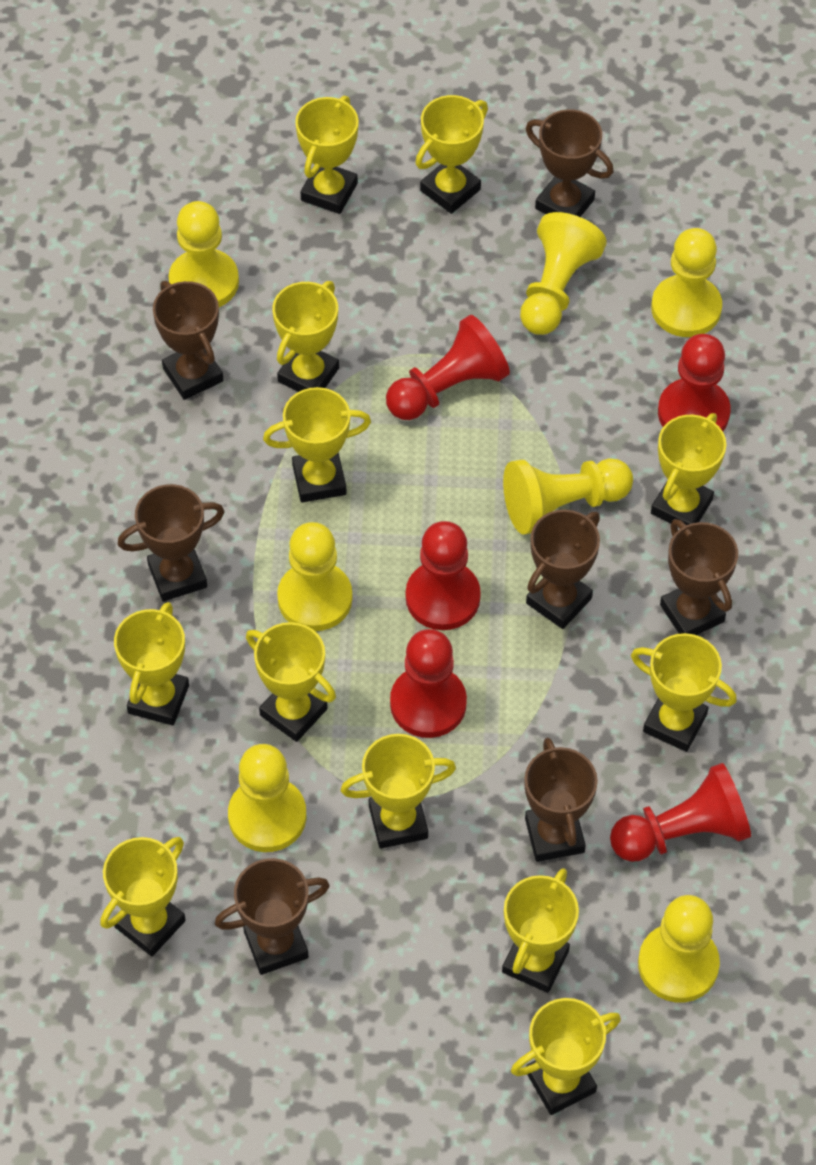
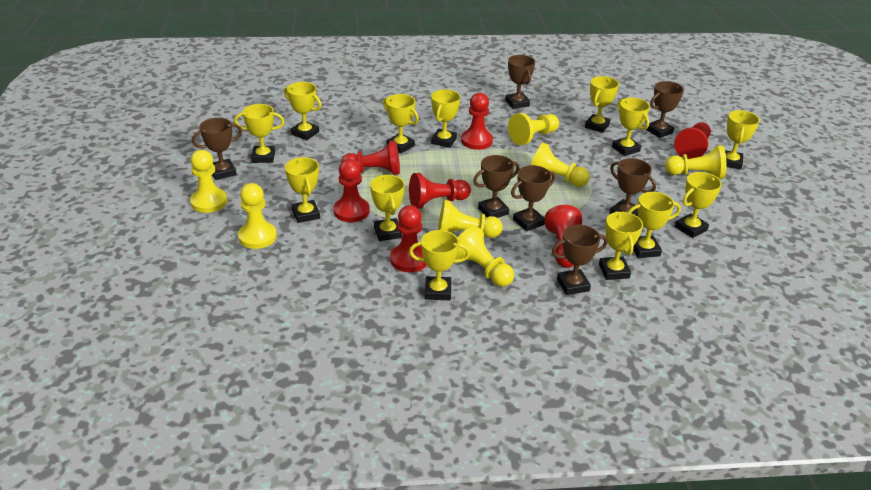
red pawn: 5 -> 7
yellow trophy: 12 -> 13

